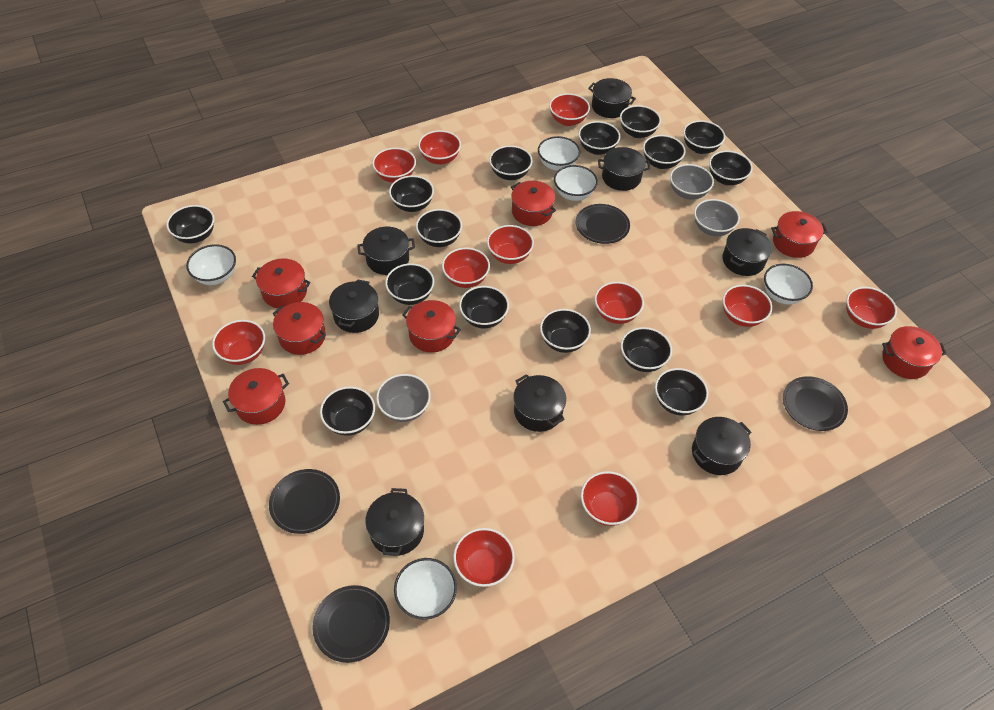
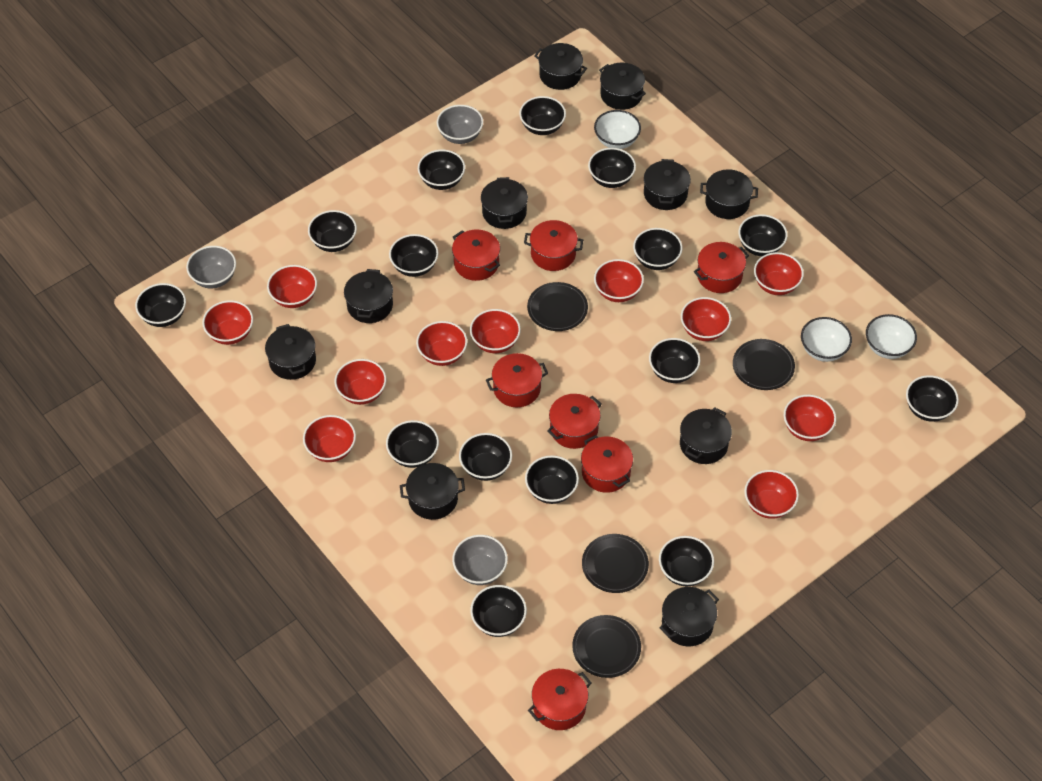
black pot: 8 -> 10
white bowl: 5 -> 3

